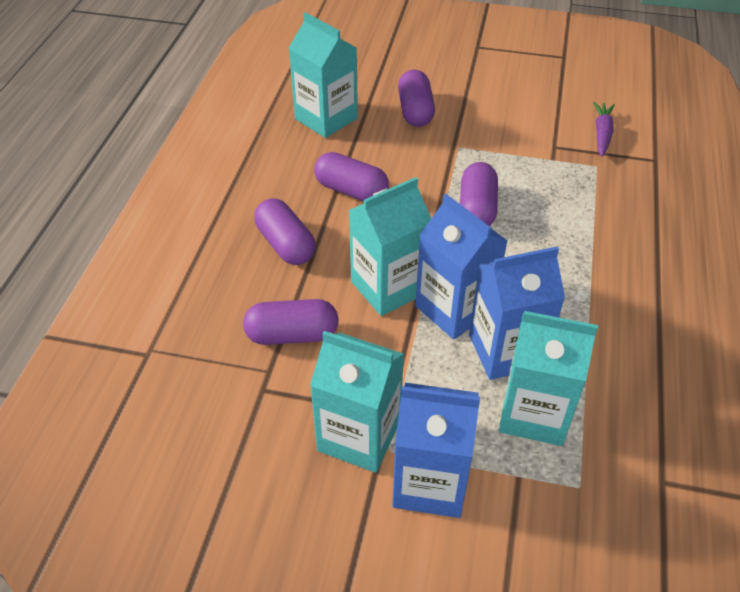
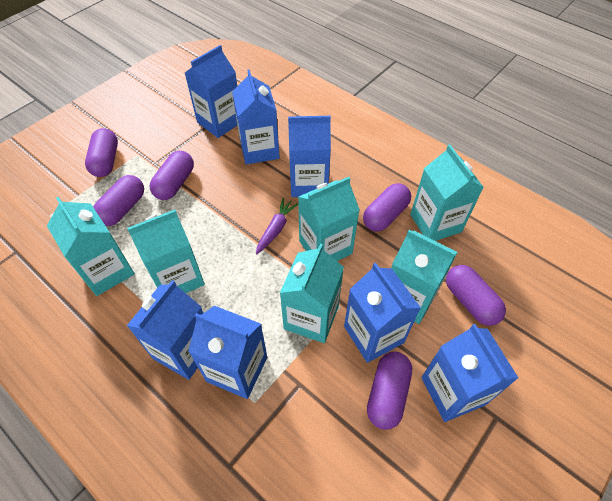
blue carton: 3 -> 7
purple capsule: 5 -> 6
turquoise carton: 4 -> 6

